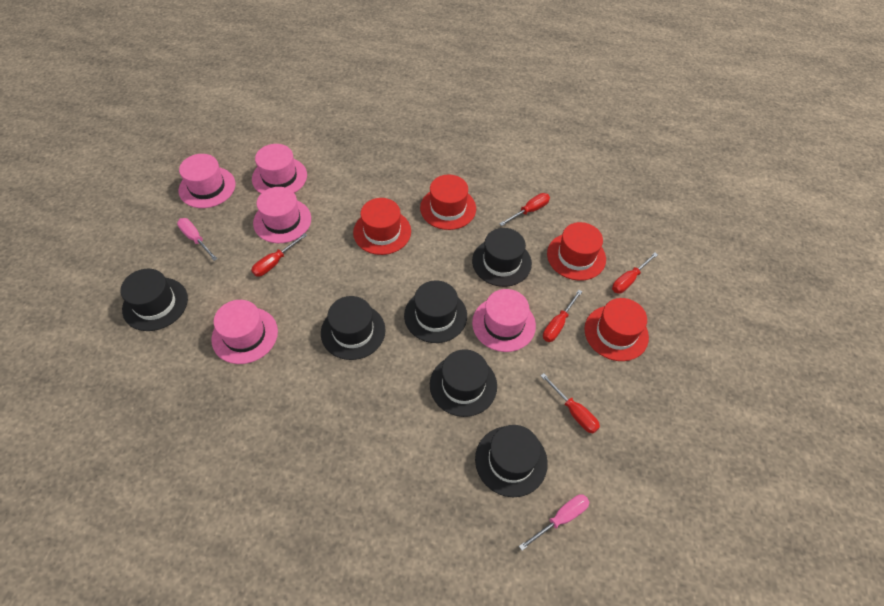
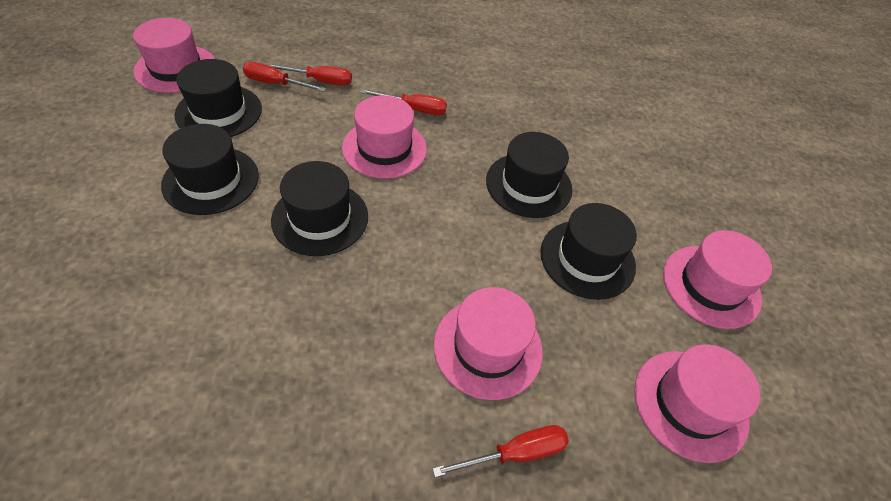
black hat: 6 -> 5
pink screwdriver: 2 -> 0
red hat: 4 -> 0
red screwdriver: 5 -> 4

